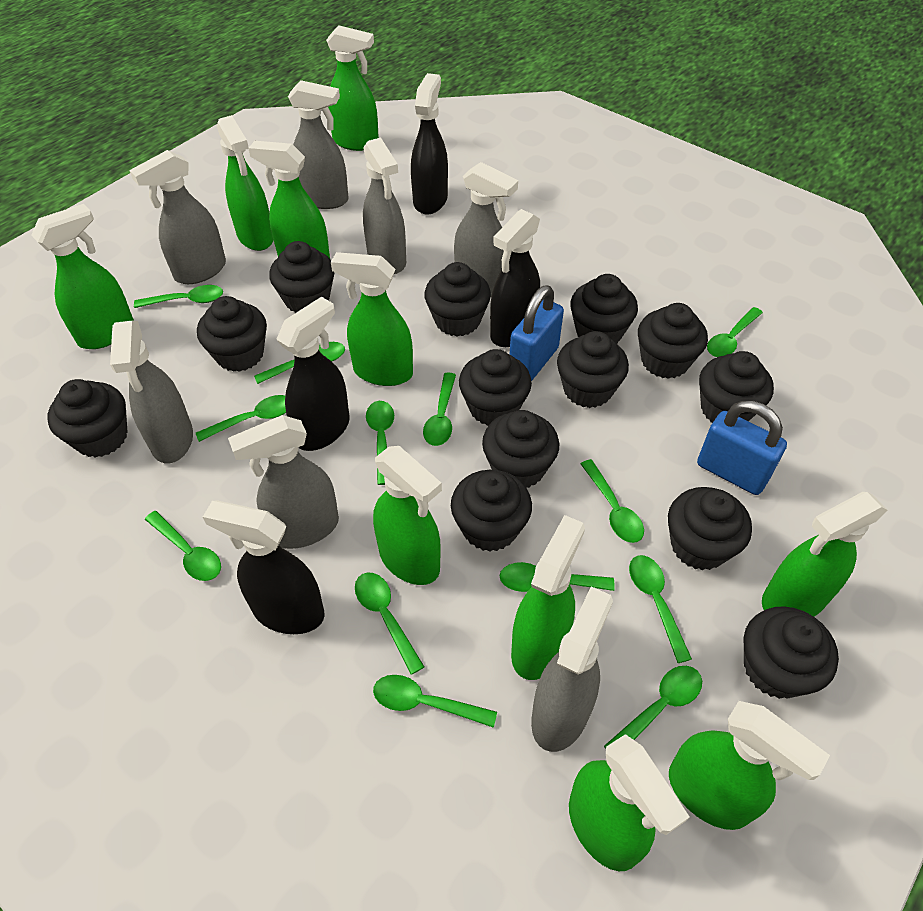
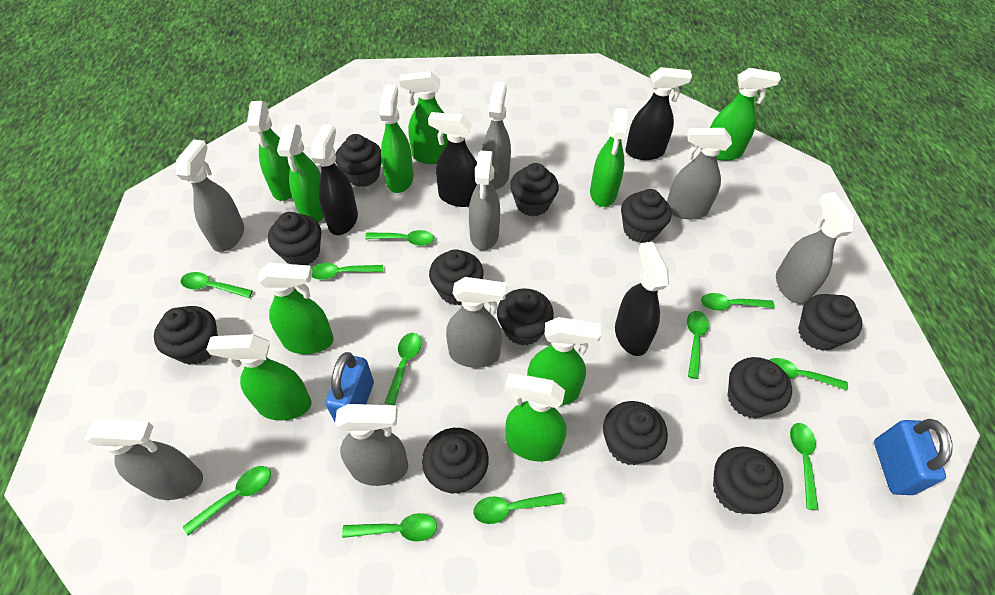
black cupcake: 13 -> 12
green spoon: 13 -> 11
grey spray bottle: 7 -> 8

